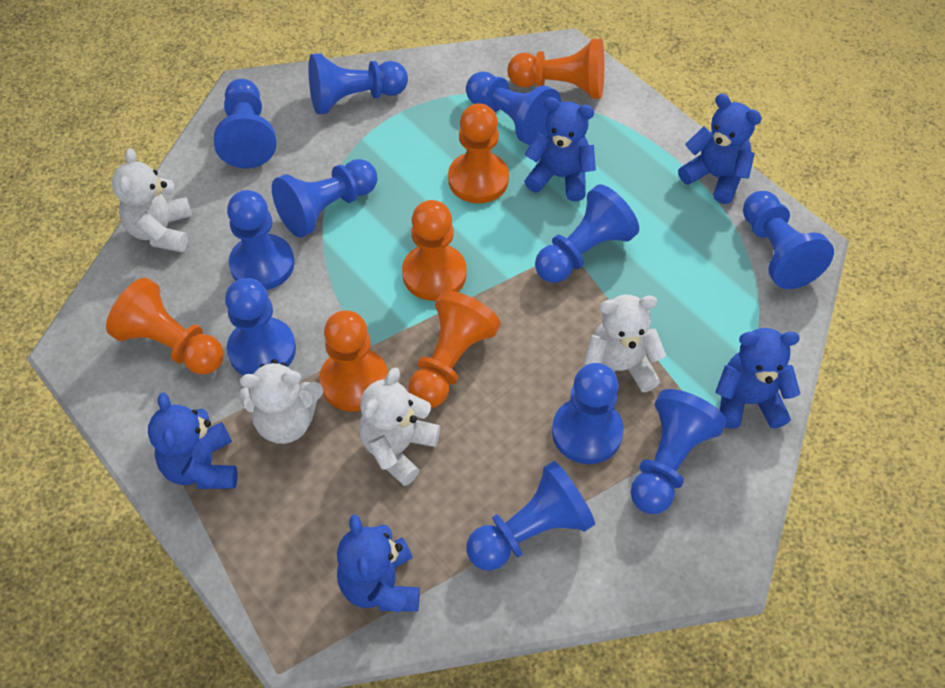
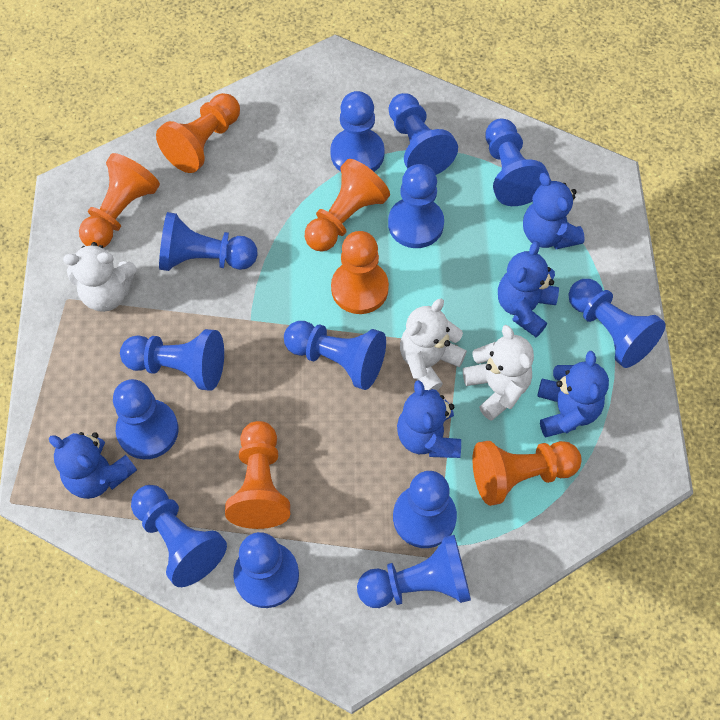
blue pawn: 11 -> 13
white teddy bear: 4 -> 3

